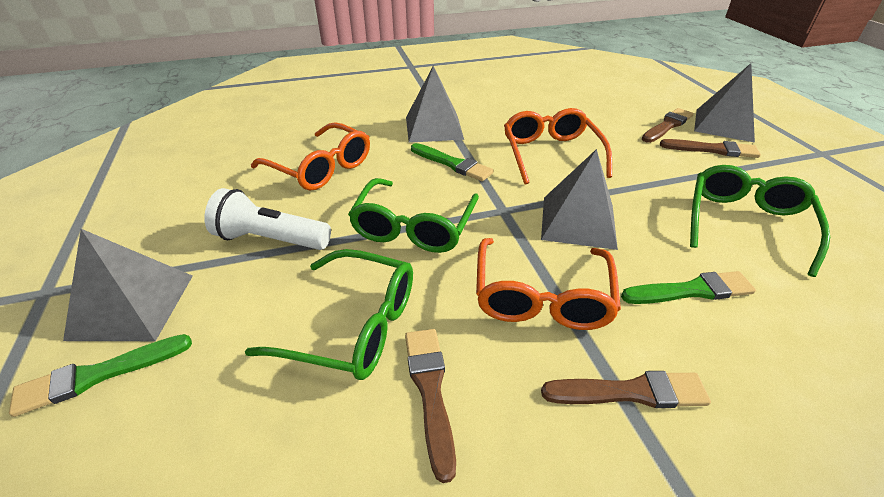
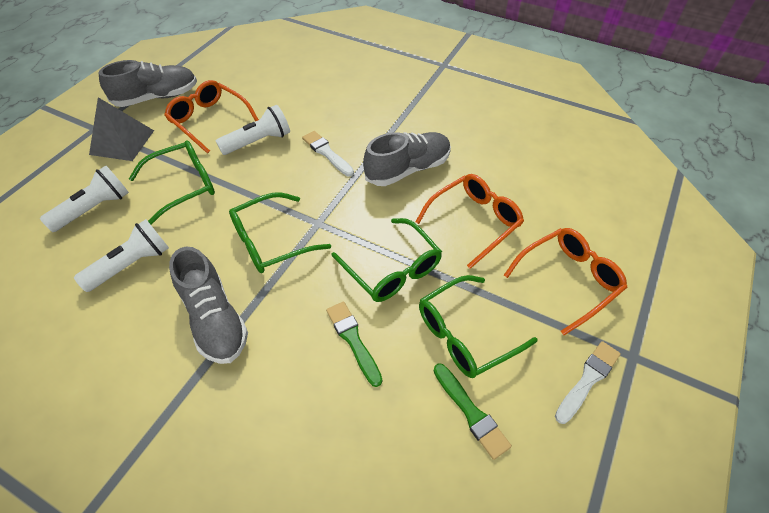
brown brush: 4 -> 0
green brush: 3 -> 2
green glasses: 3 -> 4
grey pyramid: 4 -> 1
grey shoe: 0 -> 3
white brush: 0 -> 2
white flashlight: 1 -> 3

